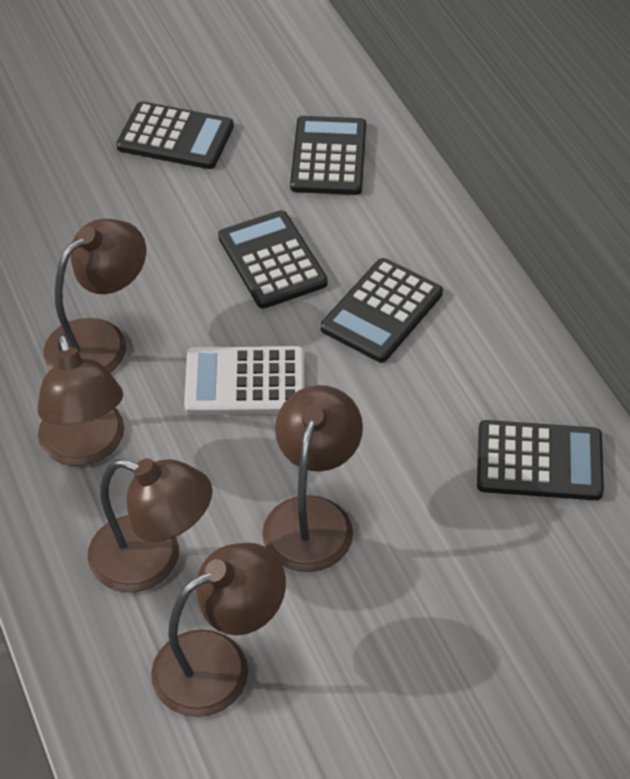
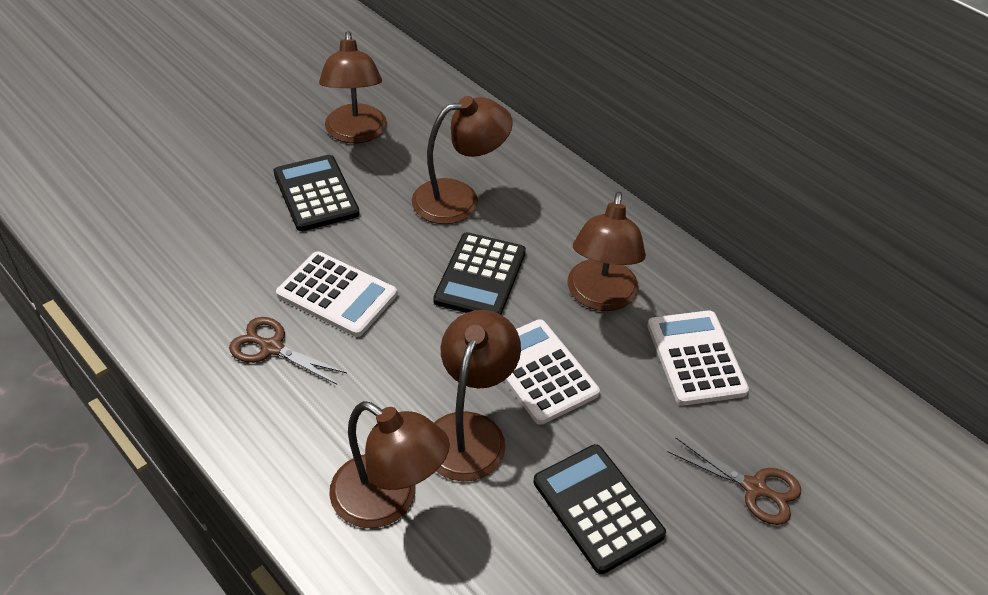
black calculator: 5 -> 3
brown scissors: 0 -> 2
white calculator: 1 -> 3

